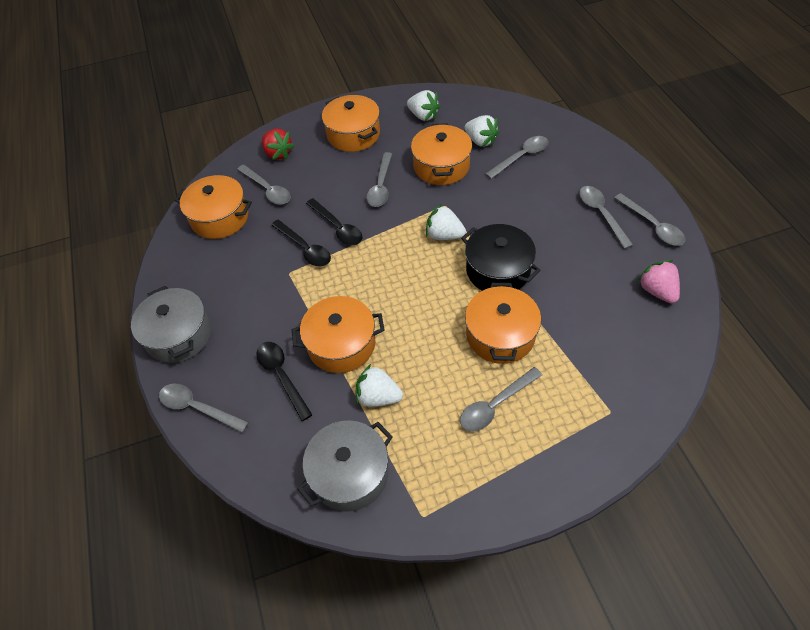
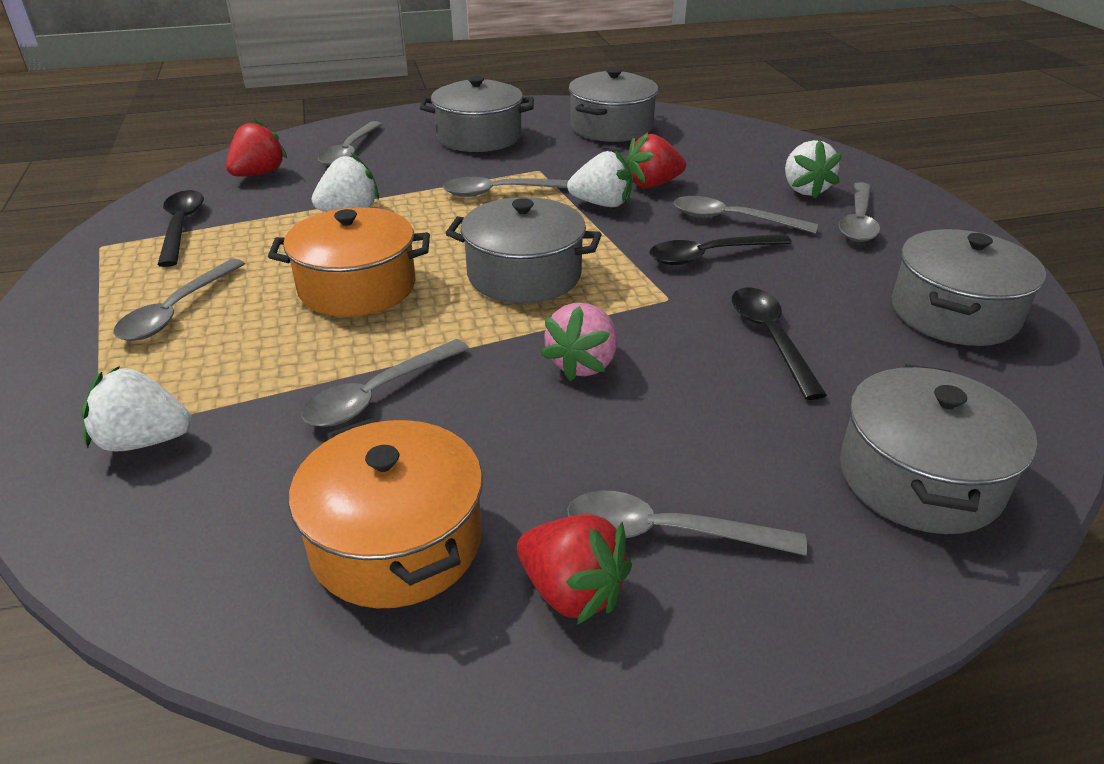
black pot: 1 -> 0
grey pot: 2 -> 5
orange pot: 5 -> 2
red strawberry: 1 -> 3

